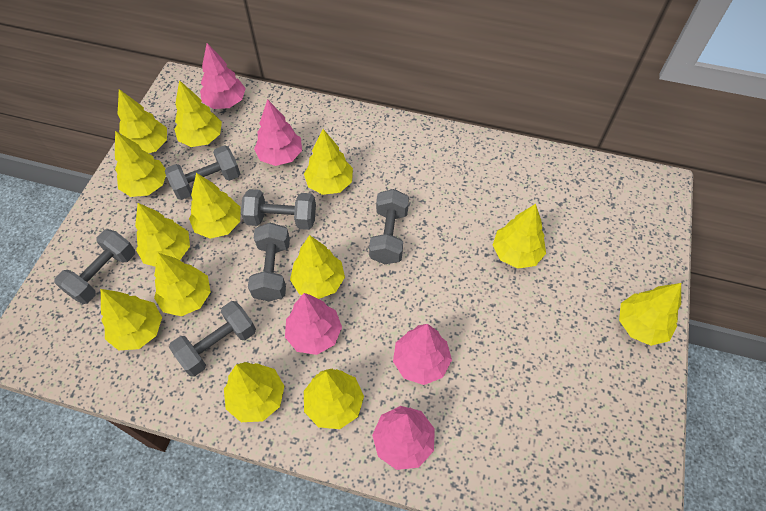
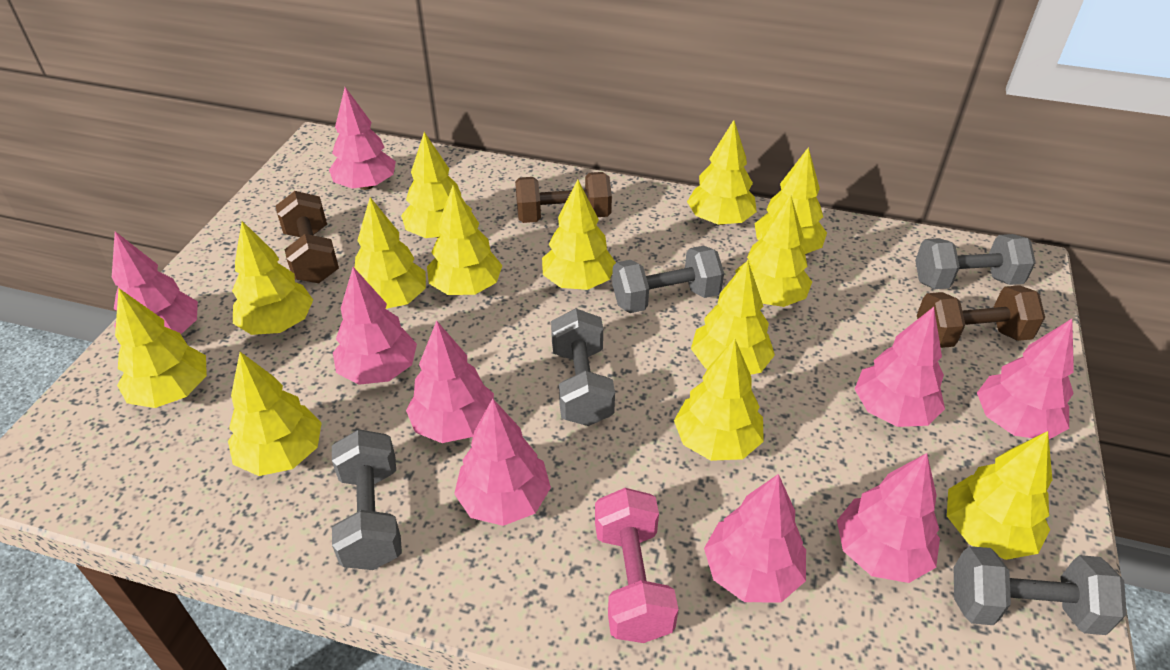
brown dumbbell: 0 -> 3
grey dumbbell: 6 -> 5
pink dumbbell: 0 -> 1
pink tree: 5 -> 9

